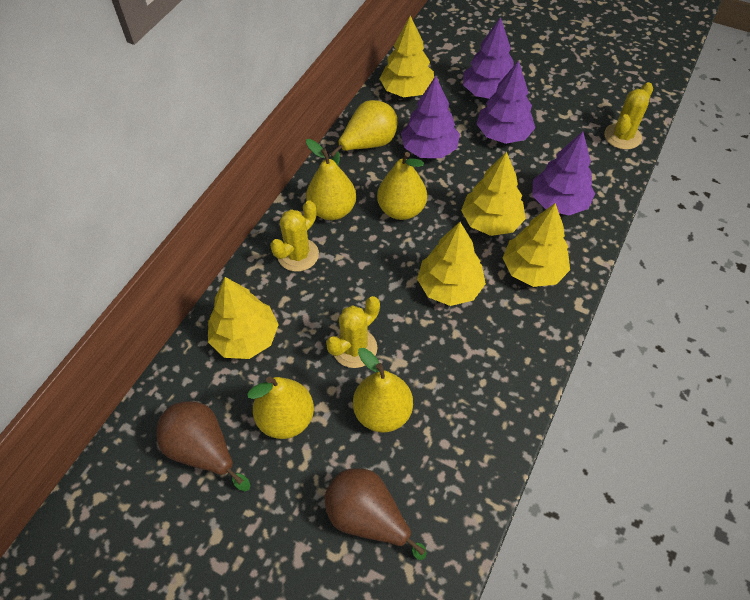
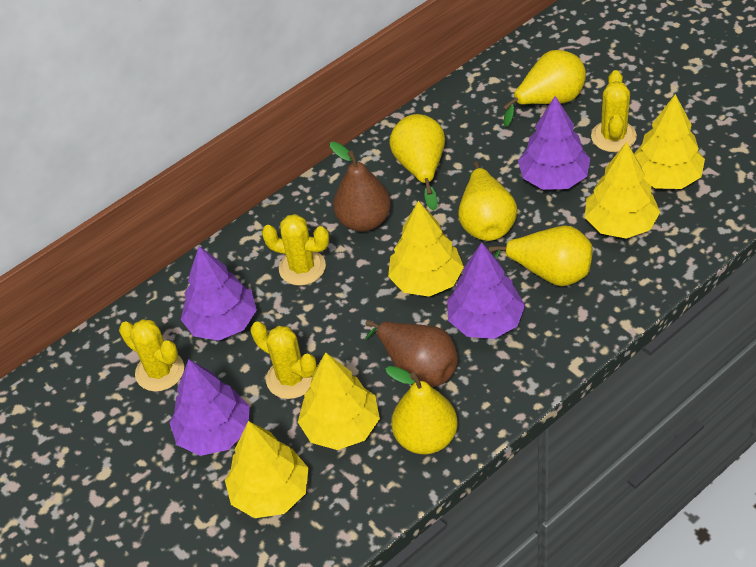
yellow cactus: 3 -> 4

